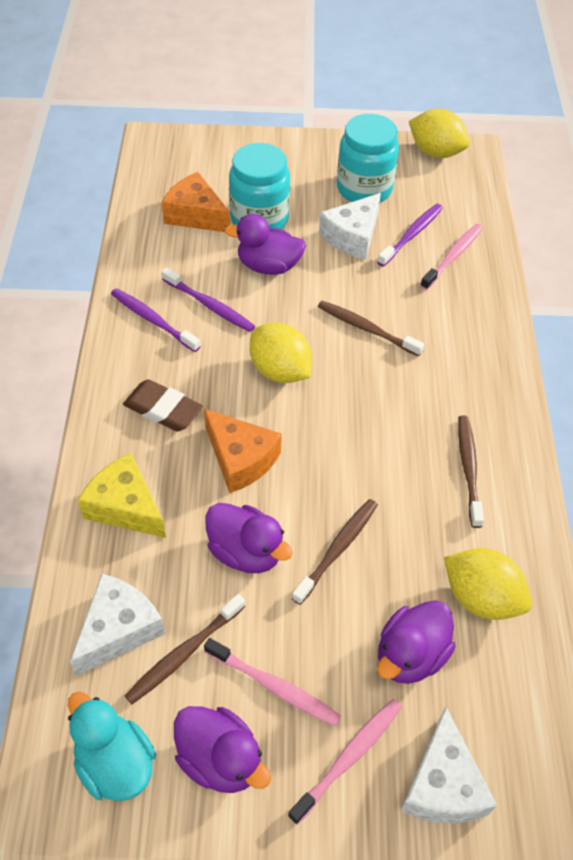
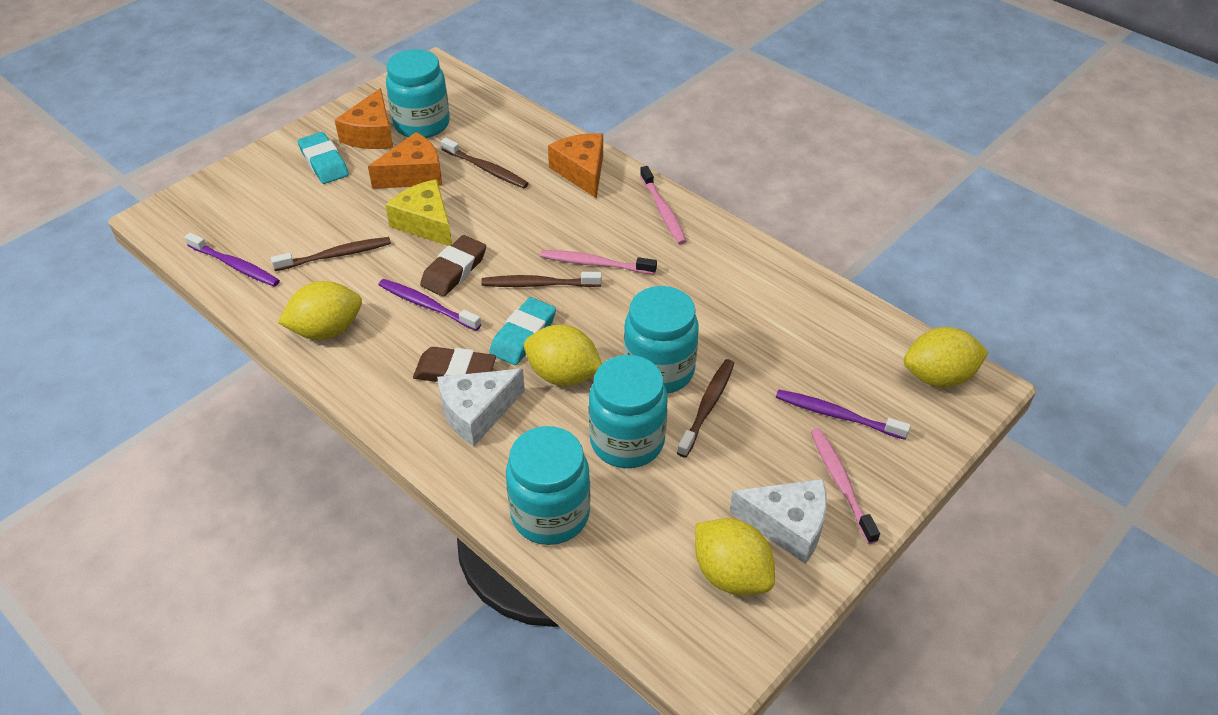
brown eraser: 1 -> 2
orange cheese: 2 -> 3
purple duck: 4 -> 0
turquoise duck: 1 -> 0
turquoise eraser: 0 -> 2
turquoise jar: 2 -> 4
white cheese: 3 -> 2
yellow lemon: 3 -> 4

